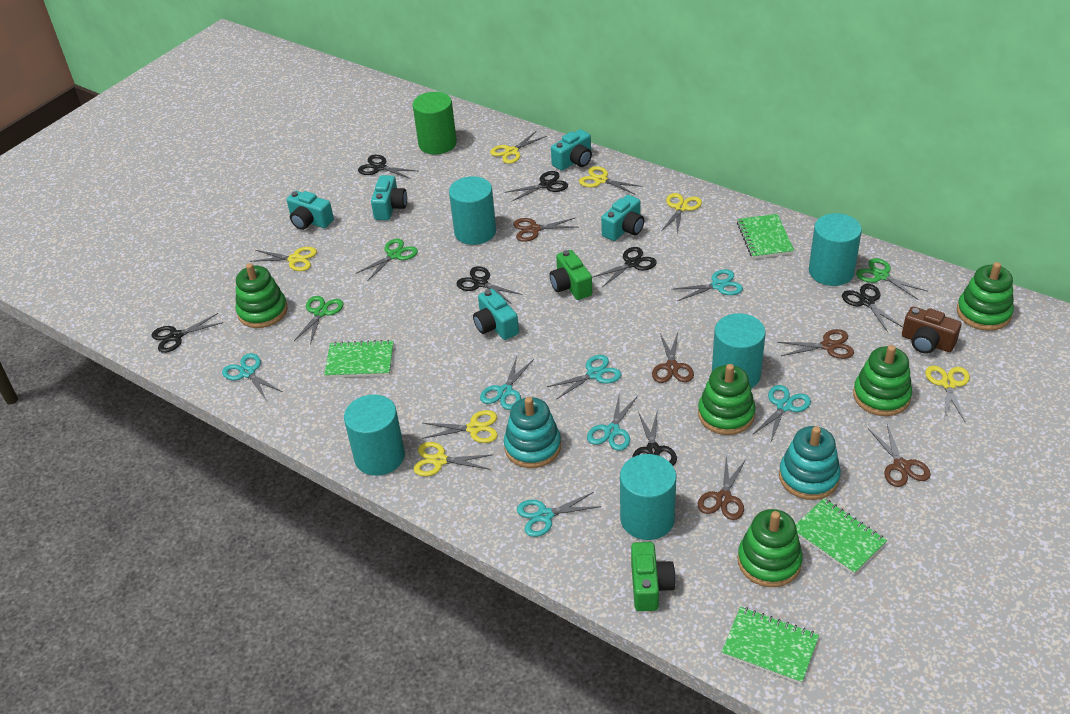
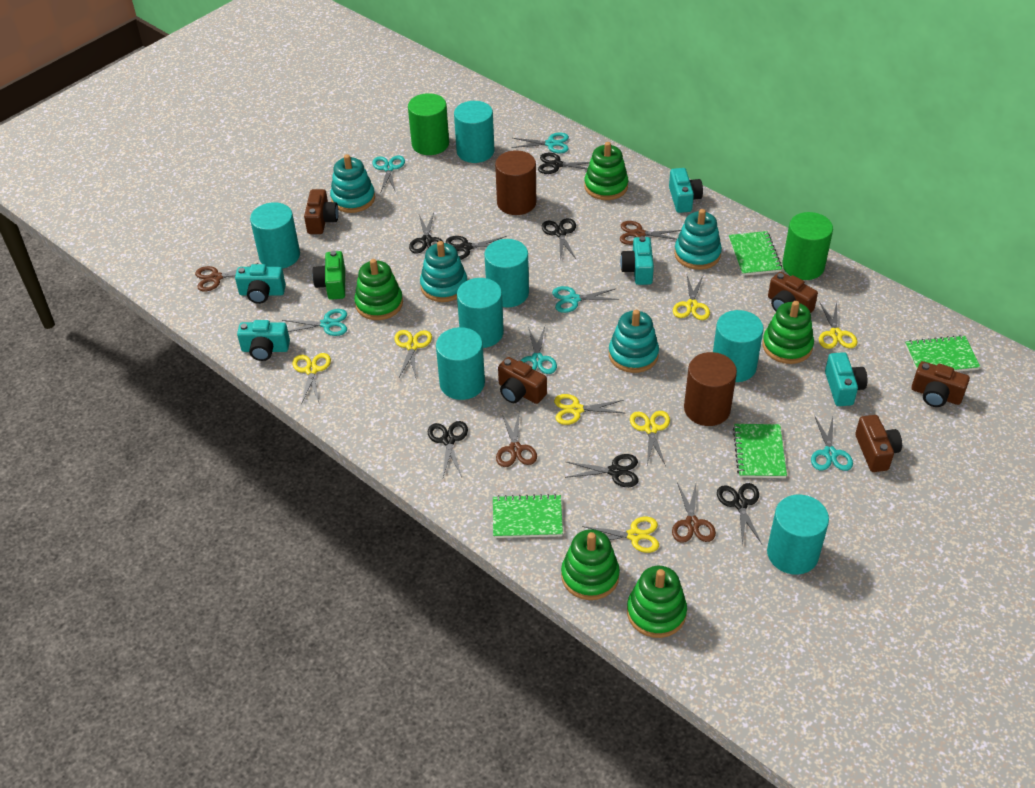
brown camera: 1 -> 5
brown cylinder: 0 -> 2
brown scissors: 5 -> 4
green camera: 2 -> 1
green cylinder: 1 -> 2
green scissors: 3 -> 0
turquoise cylinder: 5 -> 7
turquoise scissors: 7 -> 6
turquoise stacking toy: 2 -> 4

